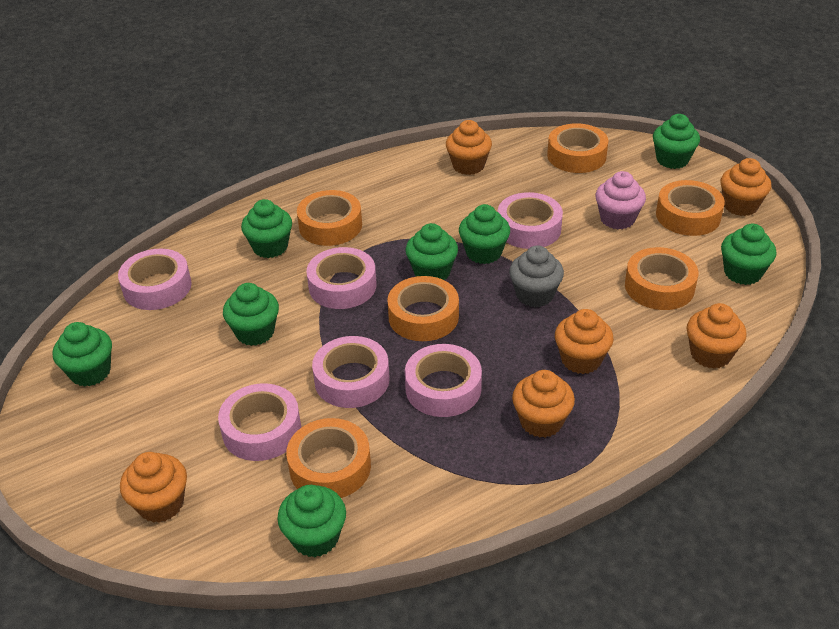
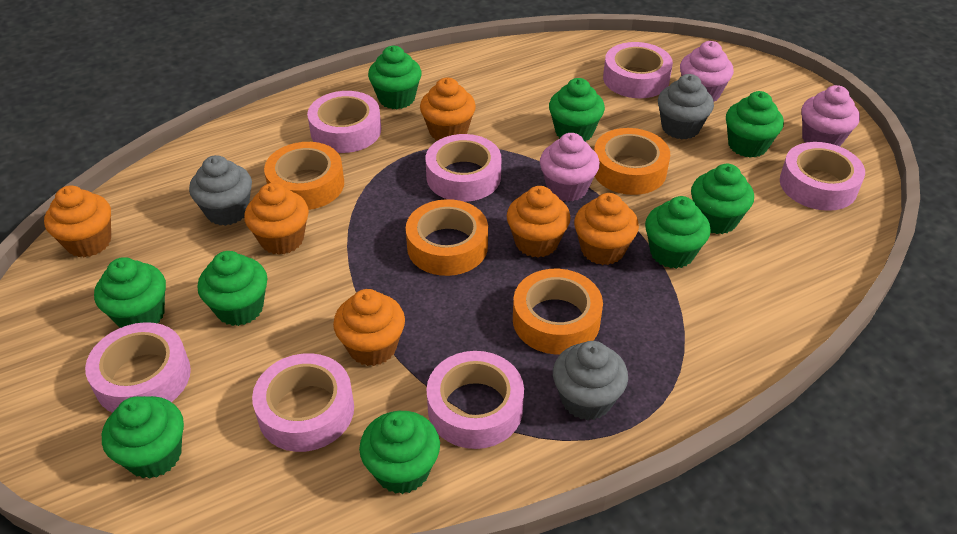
green cupcake: 8 -> 9
grey cupcake: 1 -> 3
orange tape: 6 -> 4
pink cupcake: 1 -> 3
pink tape: 6 -> 7

